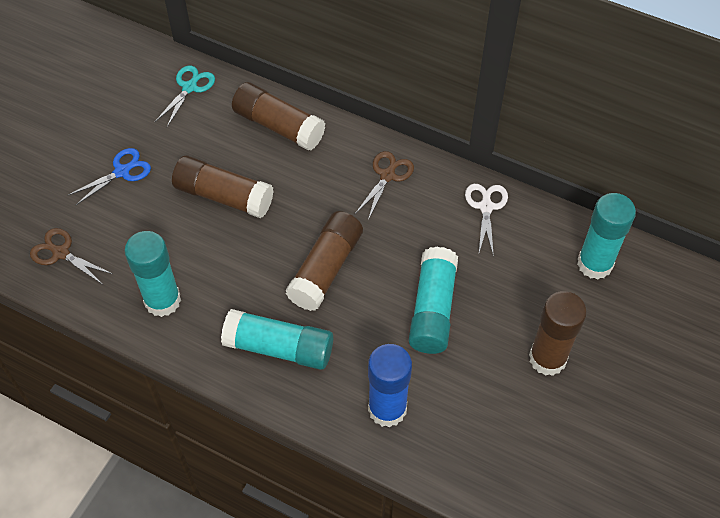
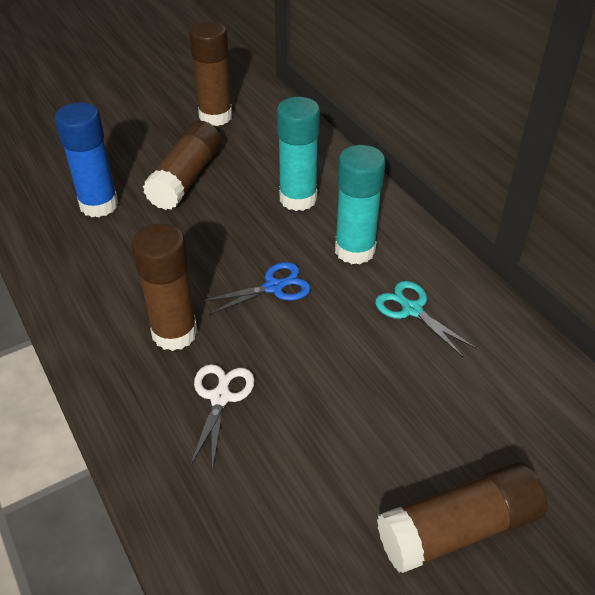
brown scissors: 2 -> 0
turquoise glue stick: 4 -> 2

